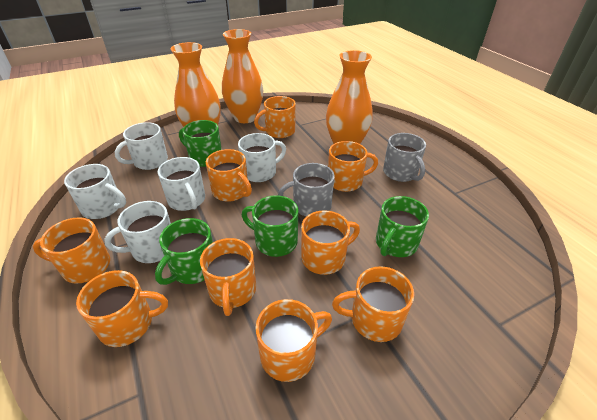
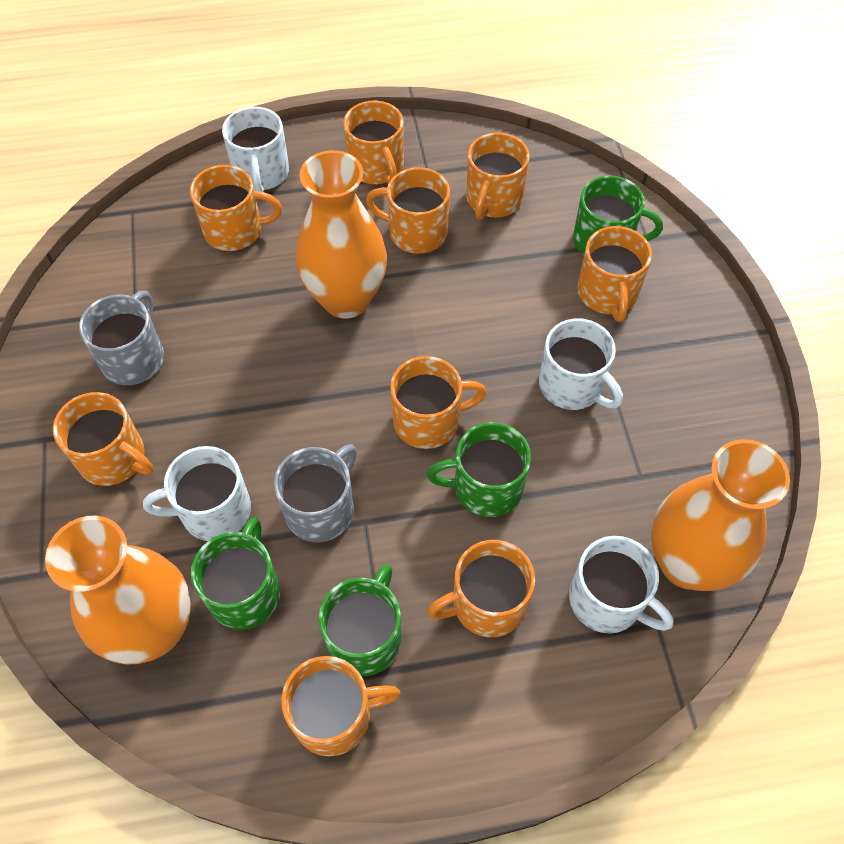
white mug: 5 -> 4

